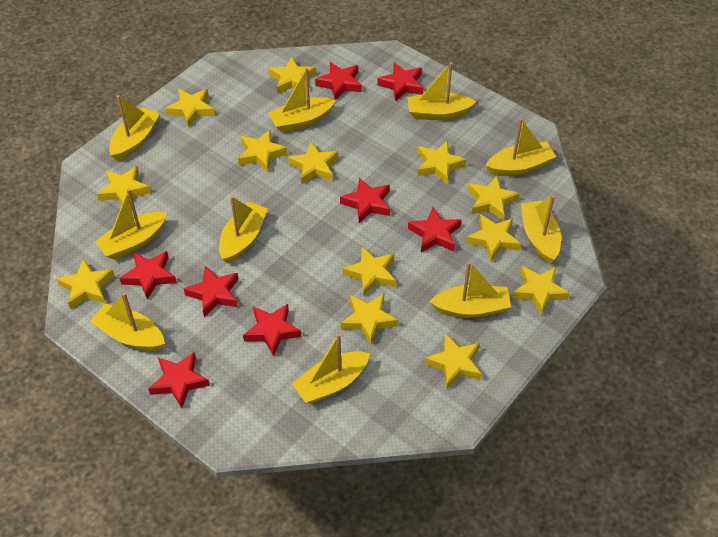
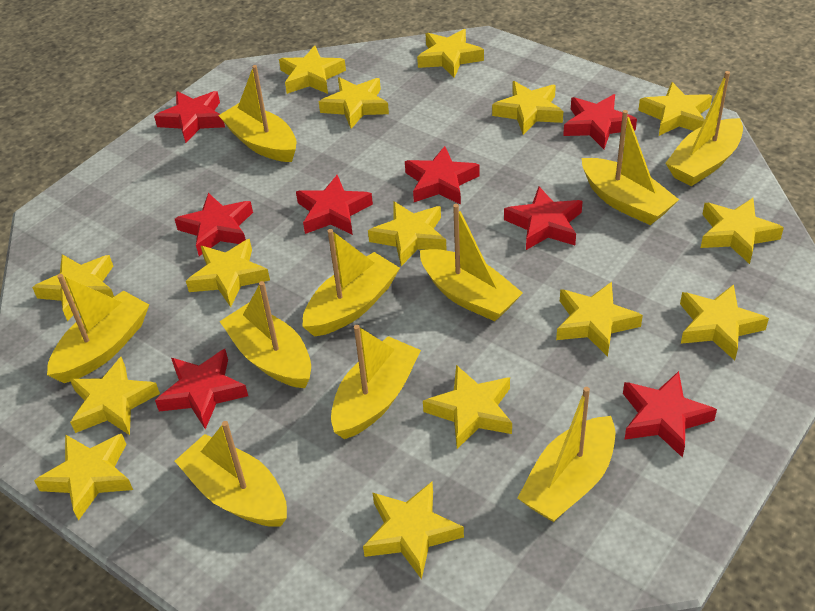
yellow star: 13 -> 15

